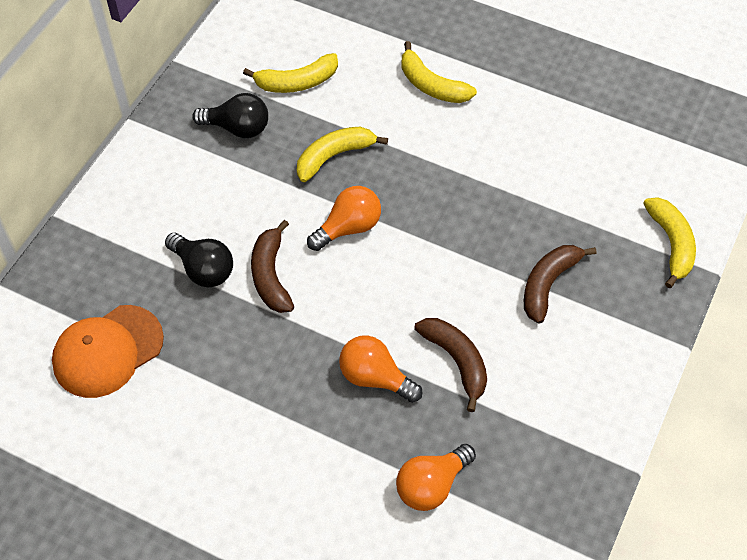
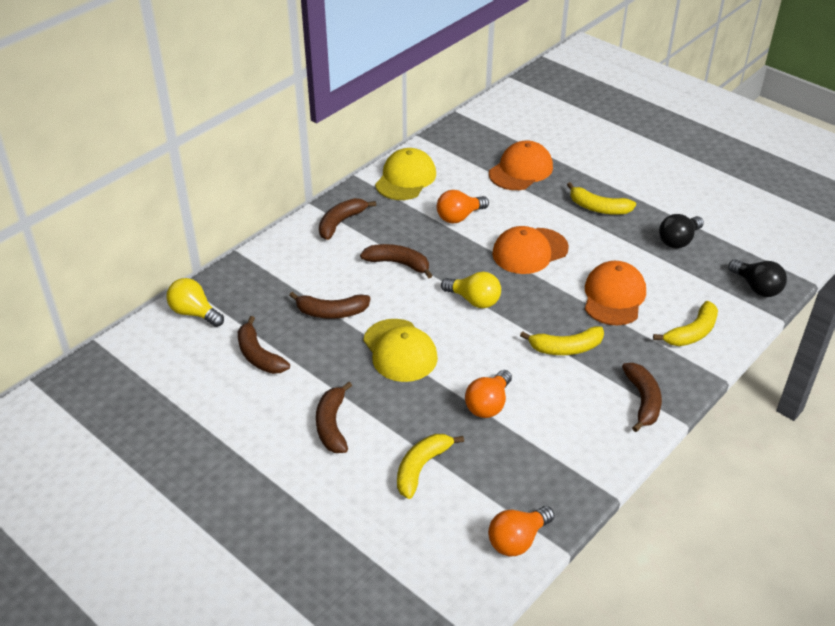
brown banana: 3 -> 6
orange cap: 1 -> 3
yellow cap: 0 -> 2
yellow light bulb: 0 -> 2

